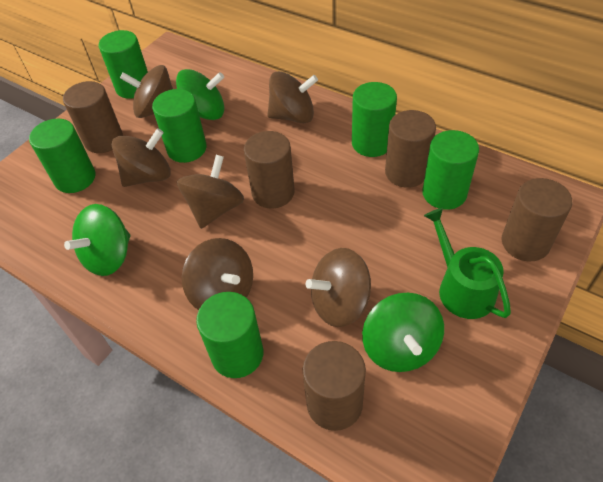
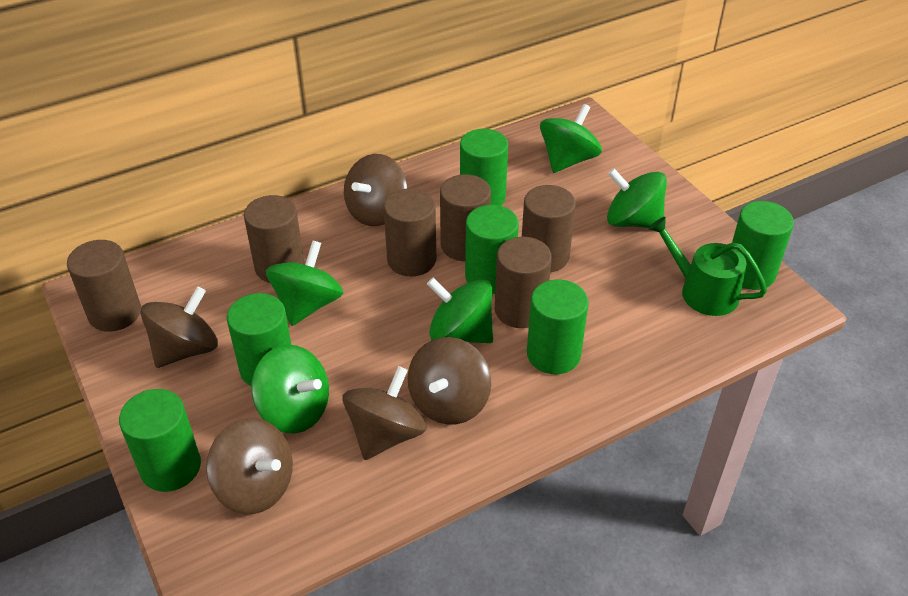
brown cylinder: 5 -> 6
brown spinning top: 6 -> 5
green spinning top: 3 -> 5

